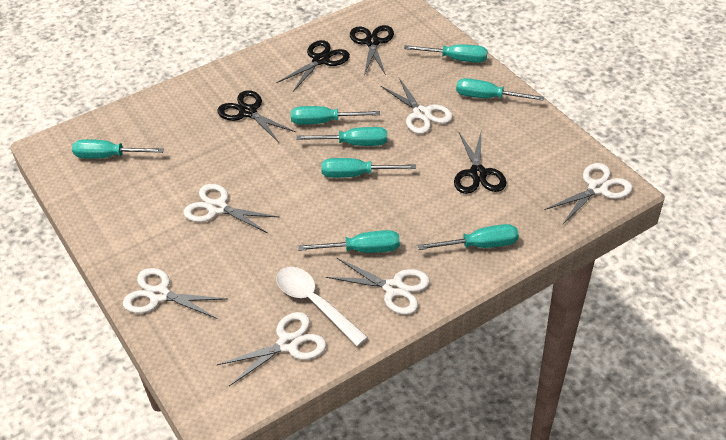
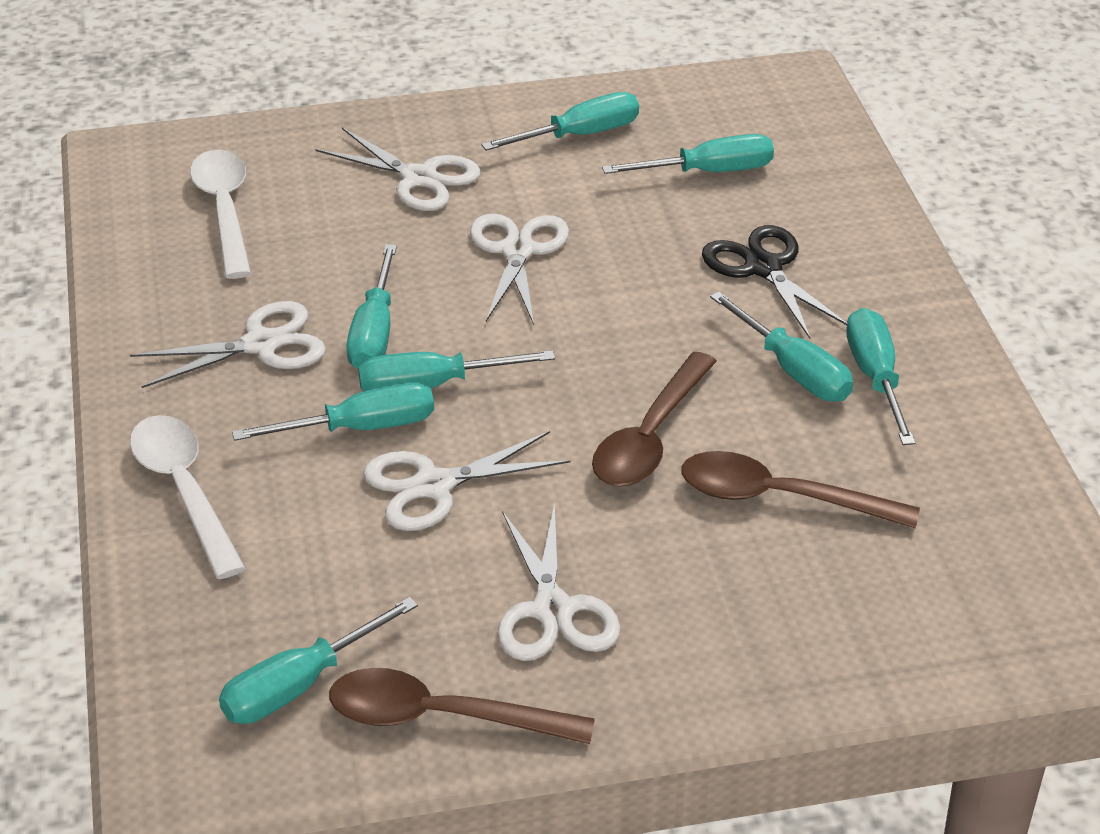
black scissors: 4 -> 1
brown spoon: 0 -> 3
white scissors: 6 -> 5
white spoon: 1 -> 2

